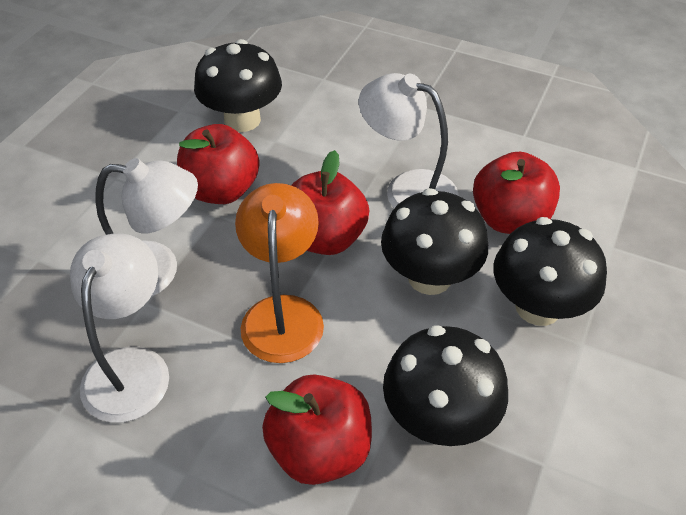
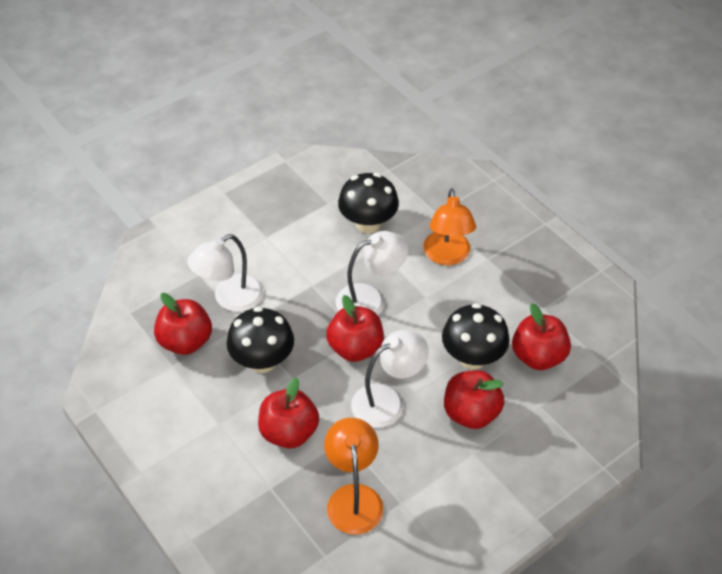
black mushroom: 4 -> 3
orange lamp: 1 -> 2
red apple: 4 -> 5

